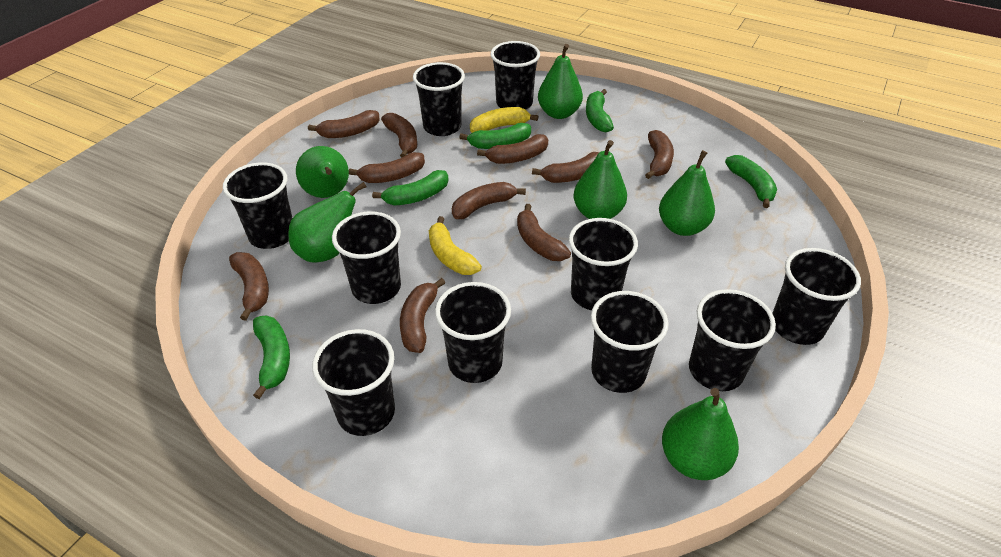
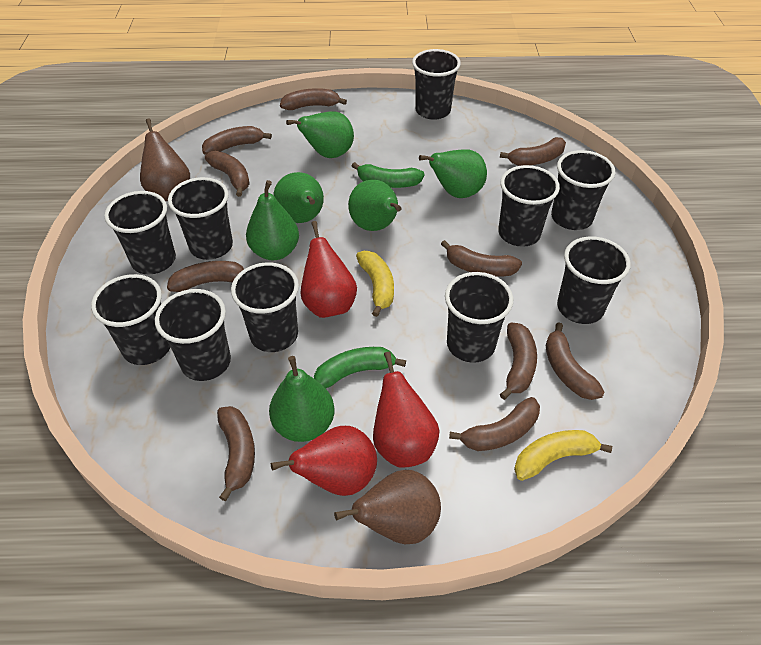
brown pear: 0 -> 2
green banana: 5 -> 2
red pear: 0 -> 3

